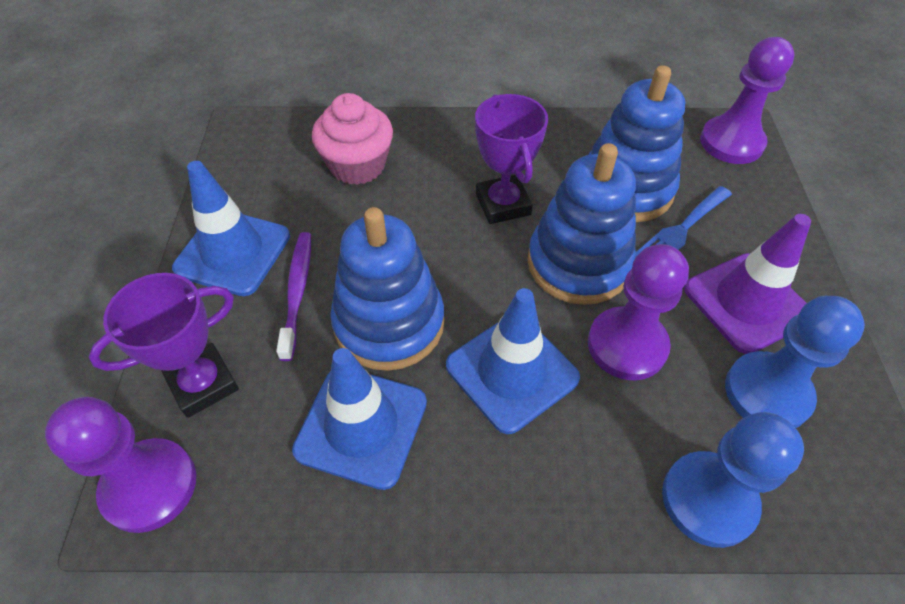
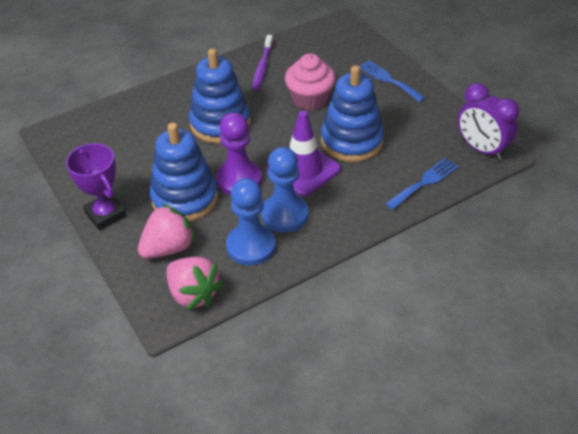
blue fork: 1 -> 2
blue traffic cone: 3 -> 0
pink strawberry: 0 -> 2
purple clock: 0 -> 1
purple pawn: 3 -> 1
purple trophy: 2 -> 1

